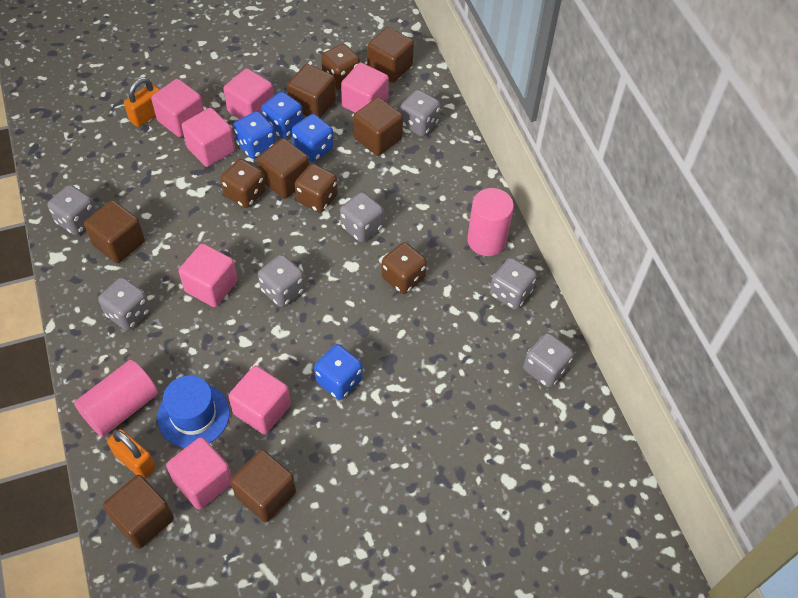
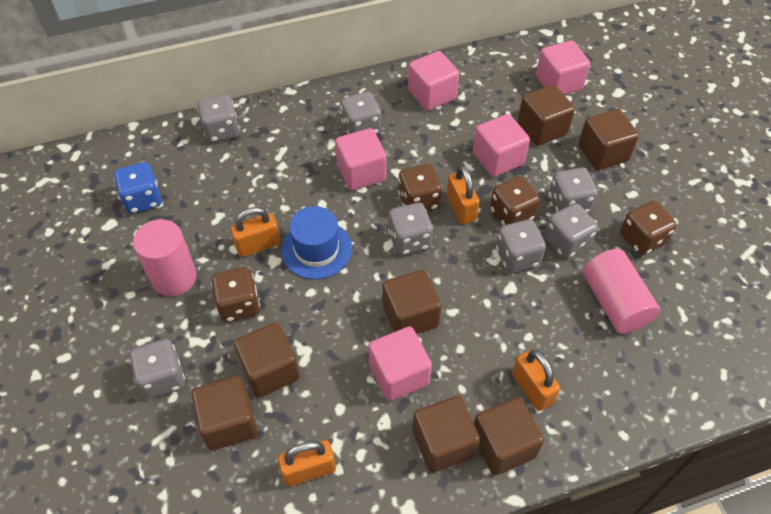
blue dice: 4 -> 1
orange padlock: 2 -> 4
pink cube: 7 -> 5

